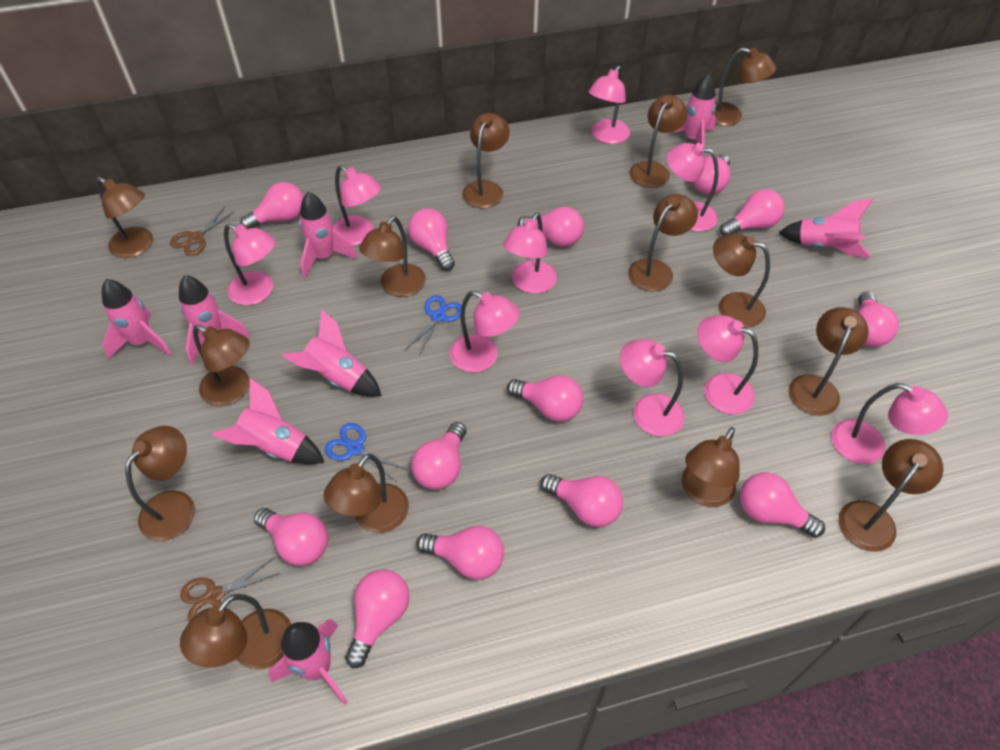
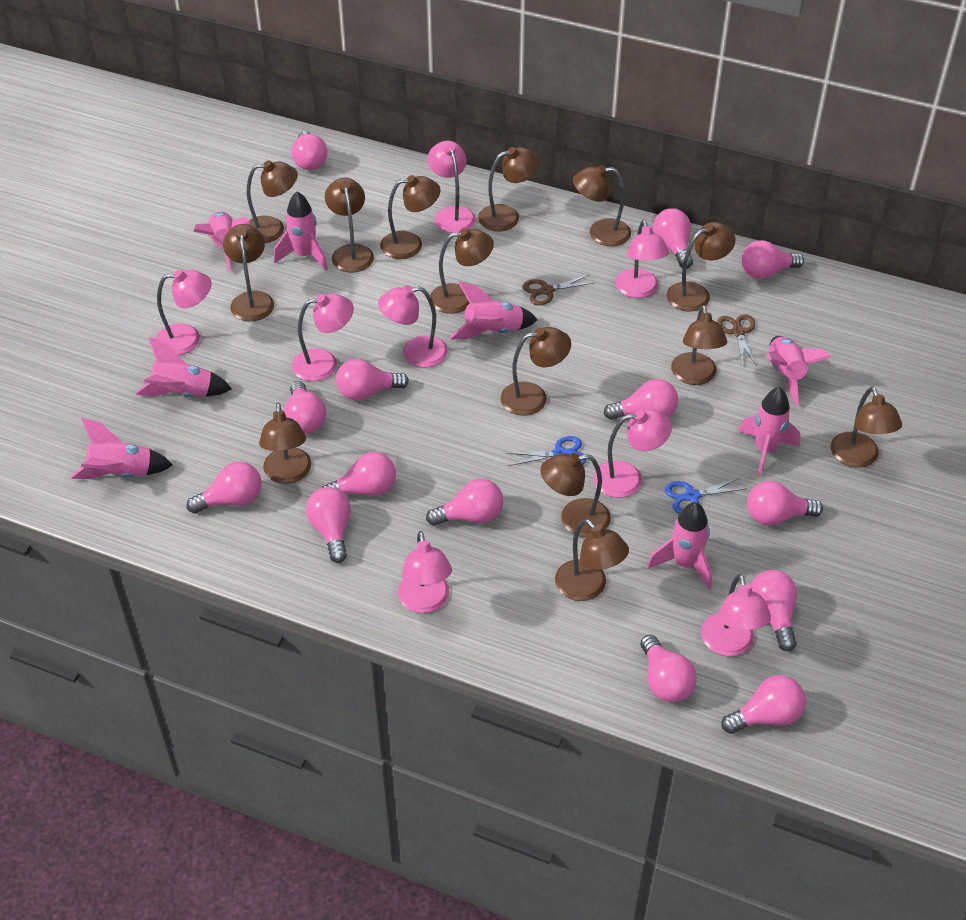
pink lamp: 9 -> 8
pink light bulb: 13 -> 14

